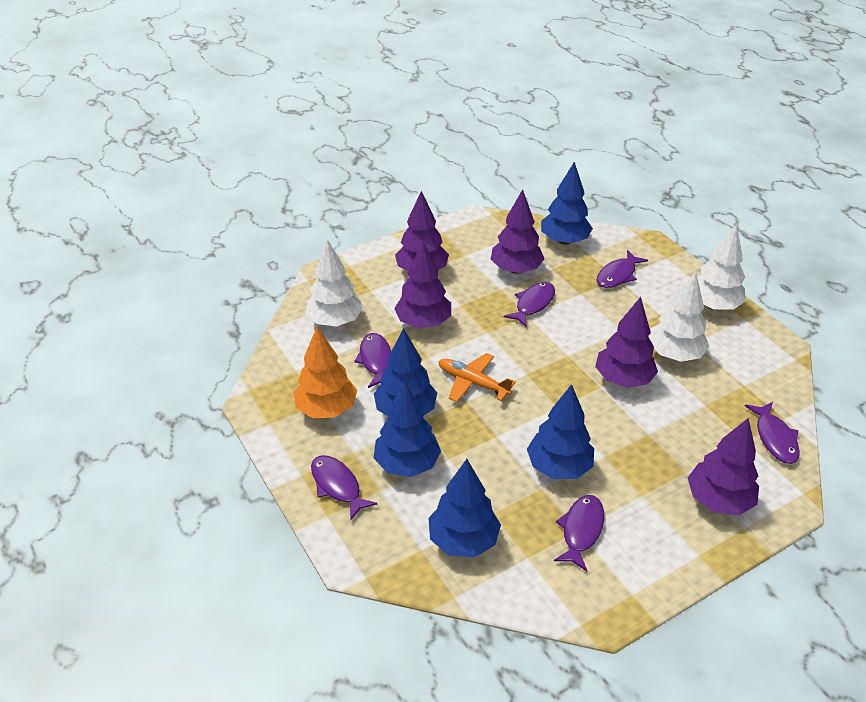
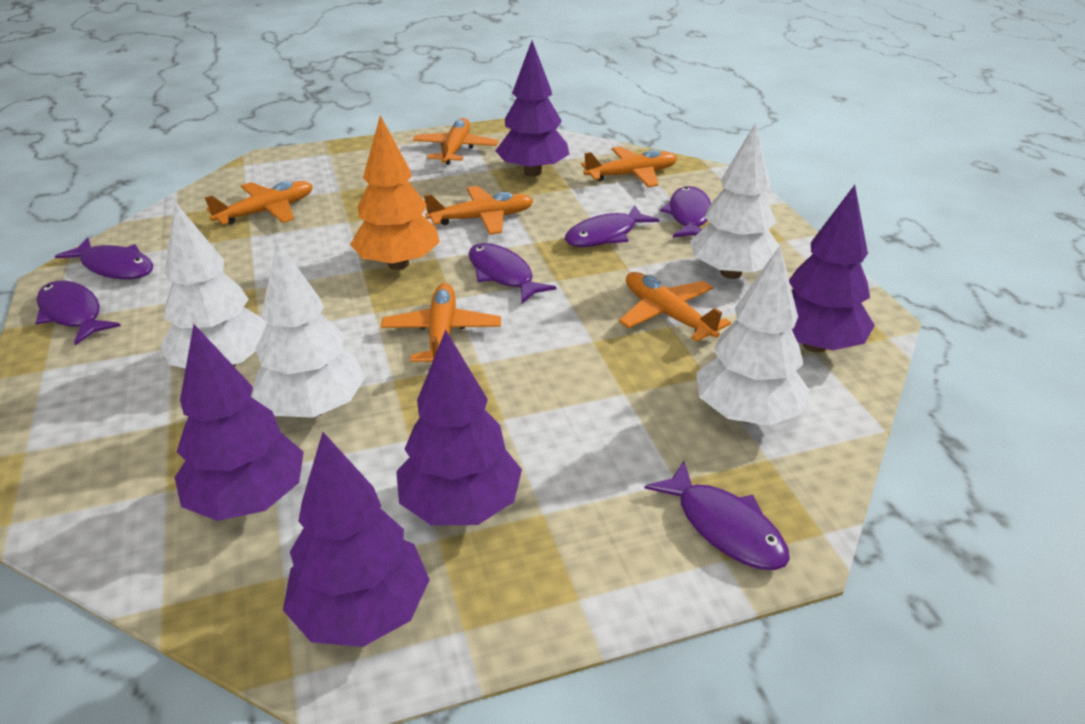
blue tree: 5 -> 0
orange plane: 1 -> 6
white tree: 3 -> 4

